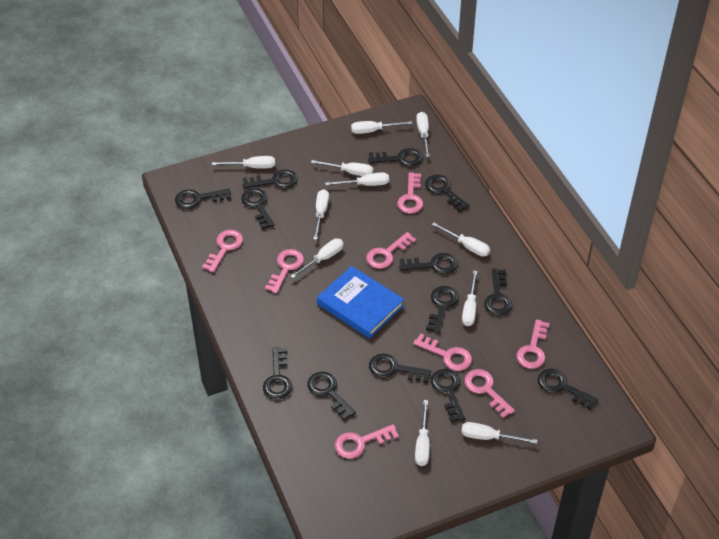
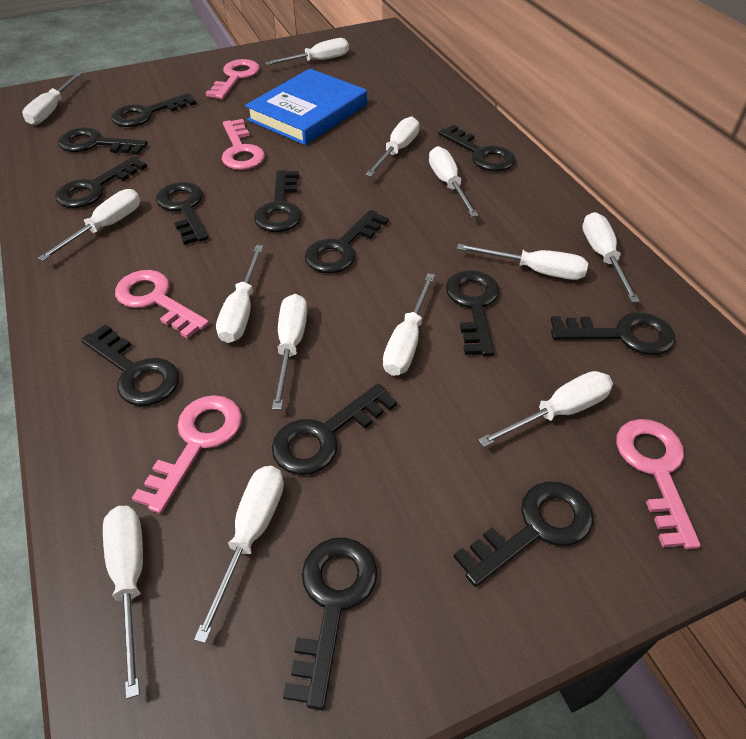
pink key: 8 -> 5
white screwdriver: 11 -> 13

